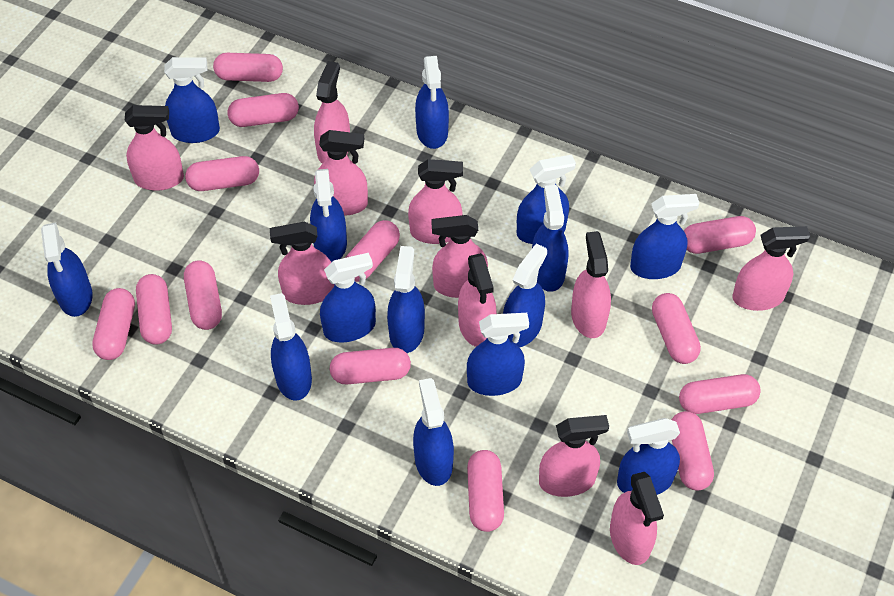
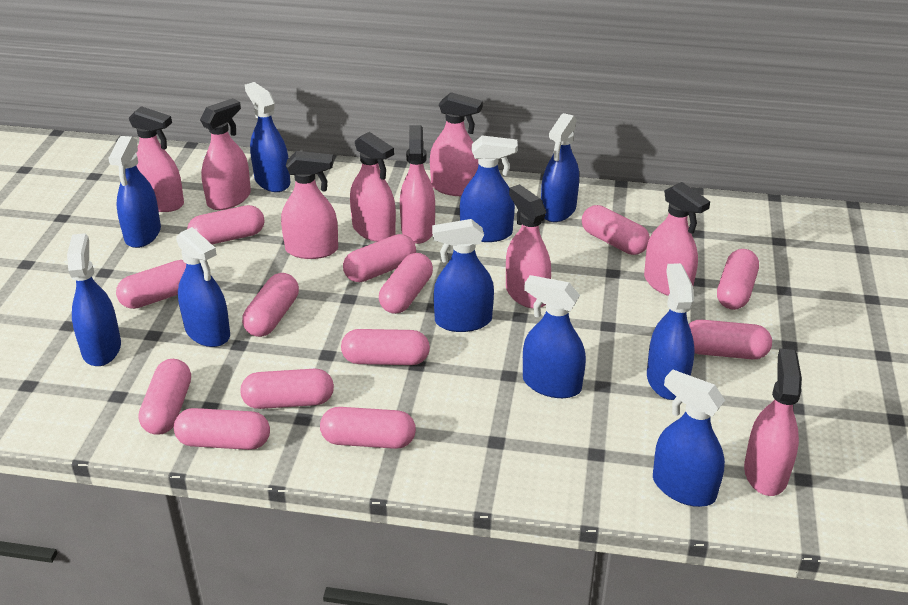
blue spray bottle: 14 -> 10
pink spray bottle: 11 -> 9

